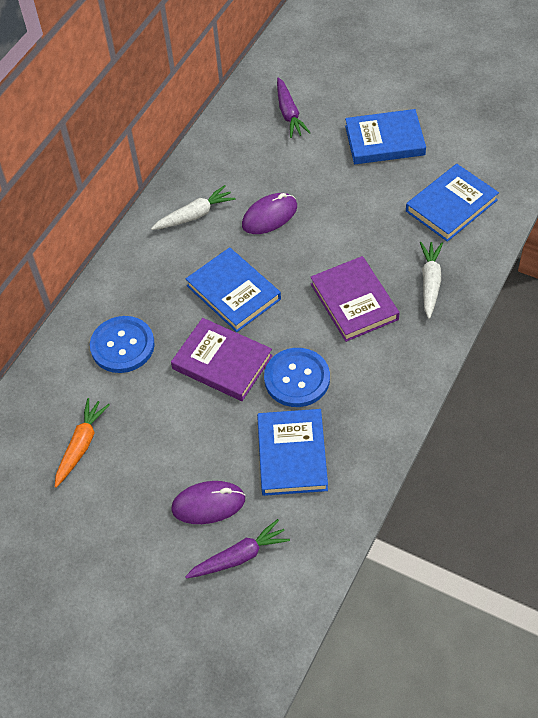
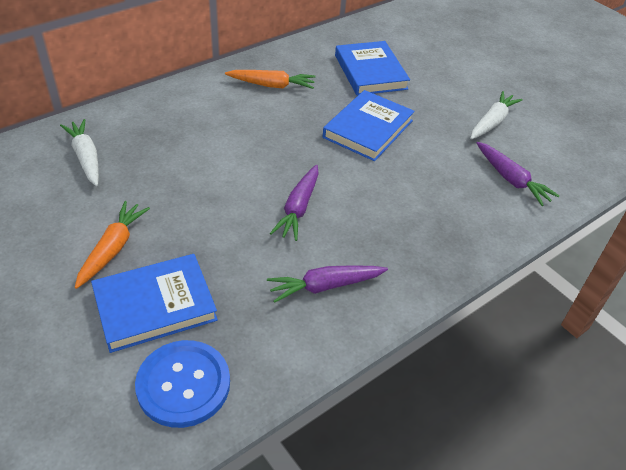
blue book: 4 -> 3
blue button: 2 -> 1
orange carrot: 1 -> 2
purple book: 2 -> 0
purple carrot: 2 -> 3
purple mouse: 2 -> 0

